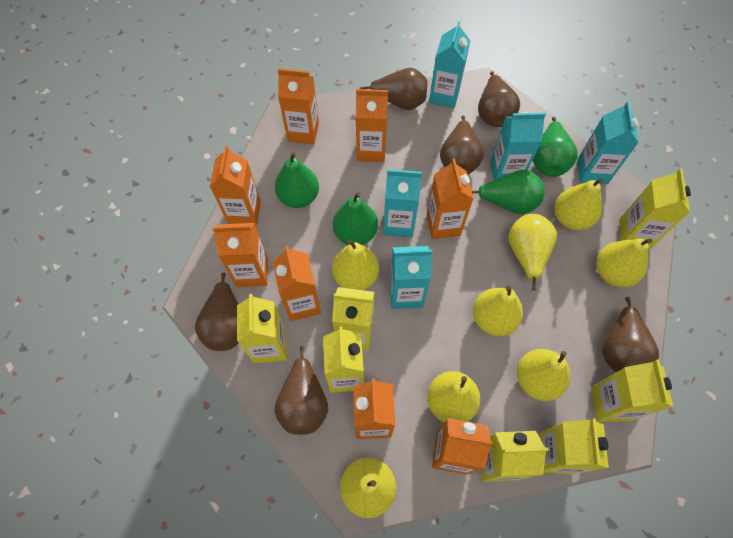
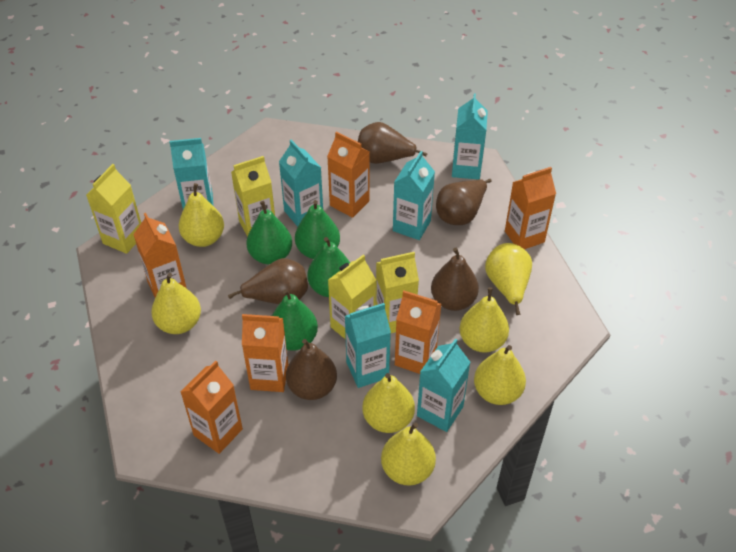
brown pear: 6 -> 5
orange carton: 8 -> 6
turquoise carton: 5 -> 6
yellow carton: 7 -> 4
yellow pear: 8 -> 7

